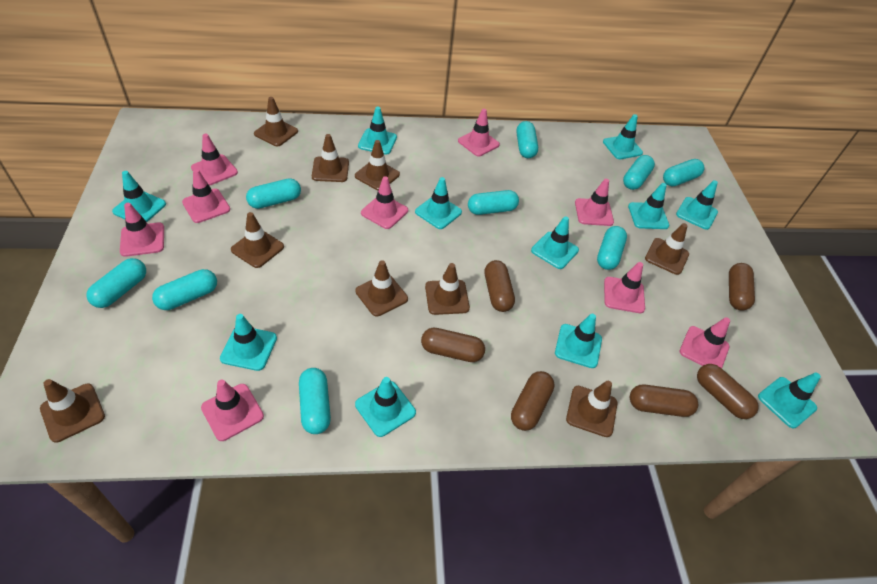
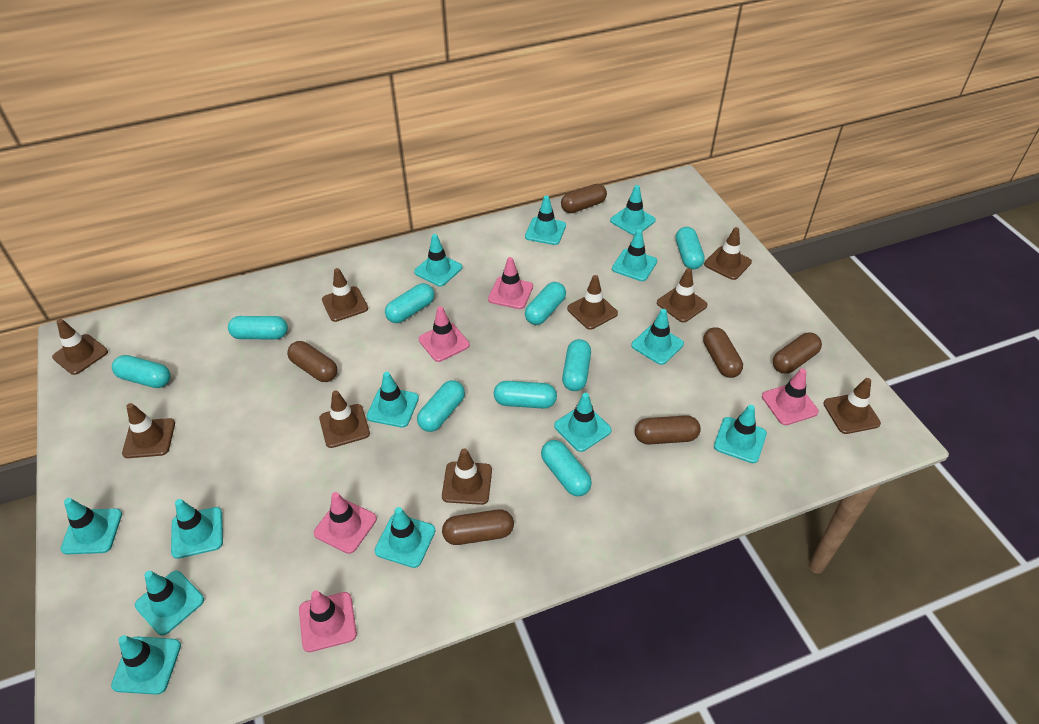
pink traffic cone: 9 -> 5
turquoise traffic cone: 11 -> 13

